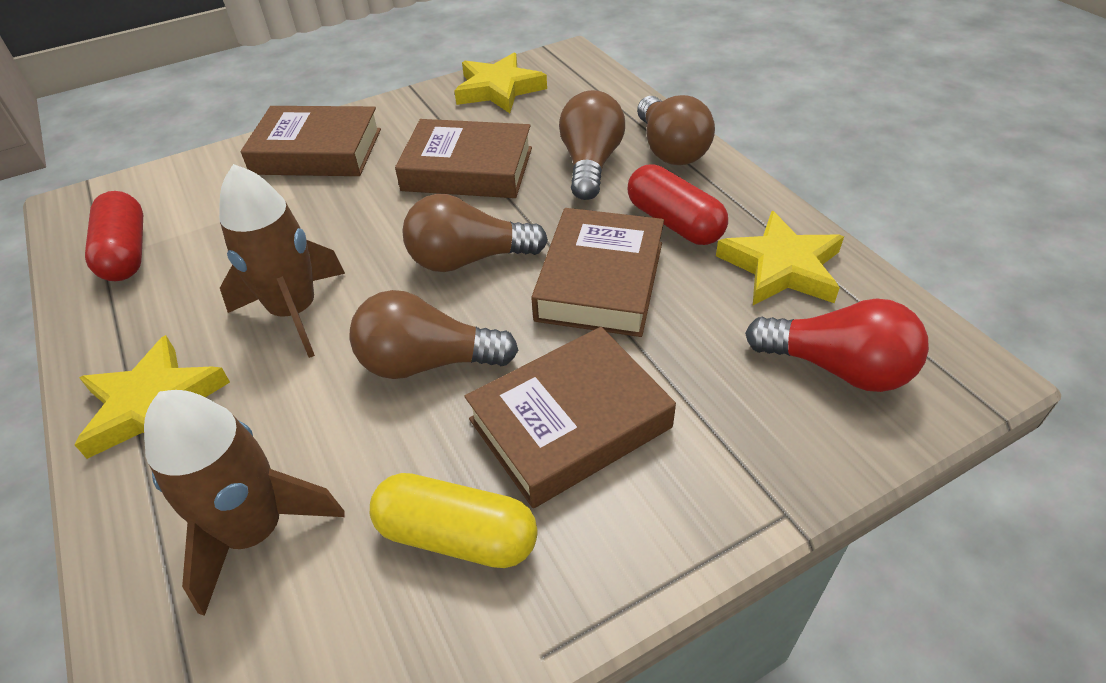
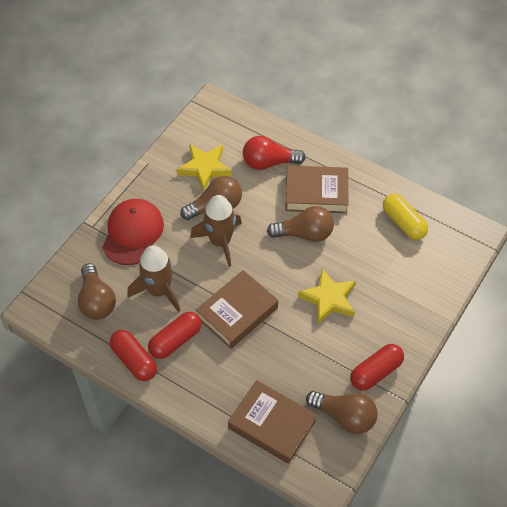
brown book: 4 -> 3
red cap: 0 -> 1
red capsule: 2 -> 3
yellow star: 3 -> 2

